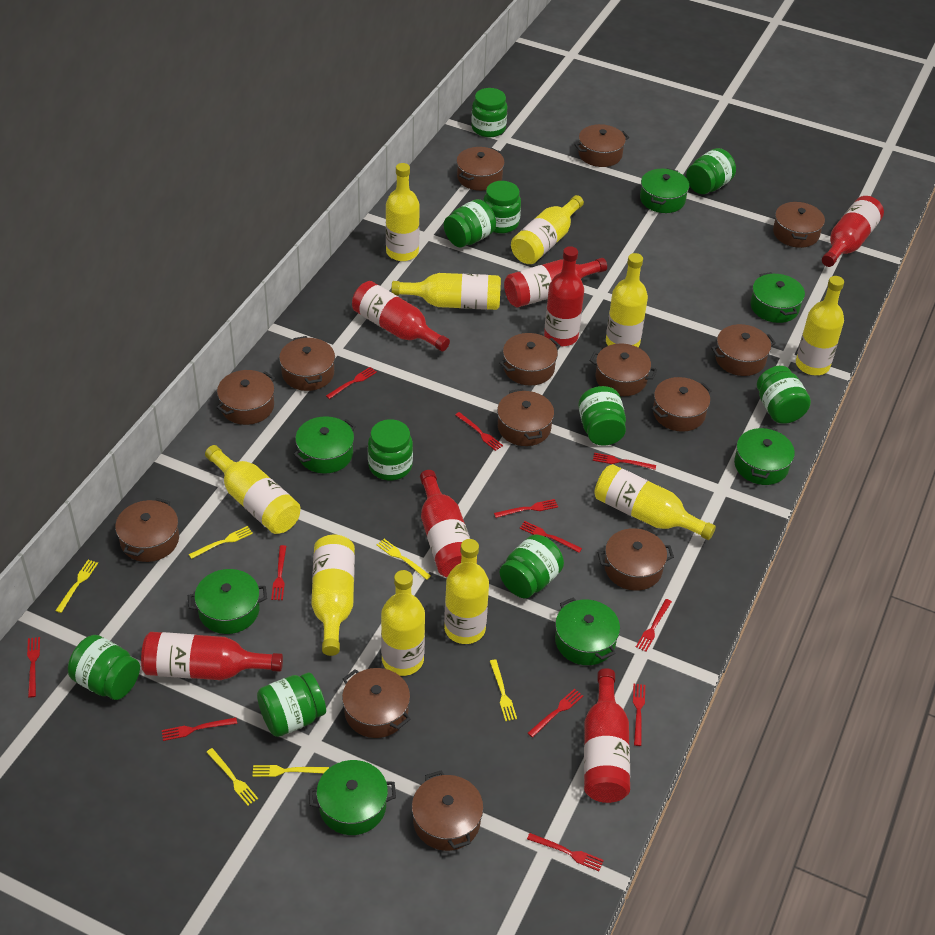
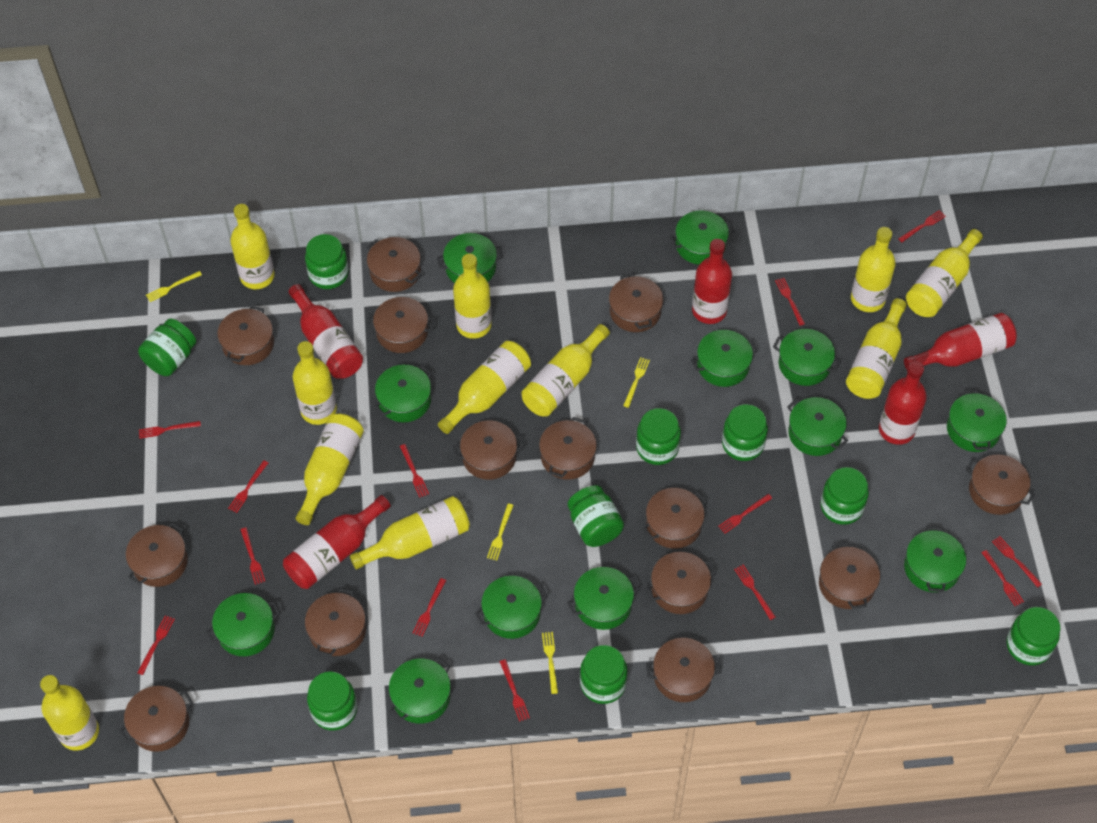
green jar: 10 -> 9
green pot: 7 -> 12
red bottle: 7 -> 5
red fork: 12 -> 13
yellow bottle: 10 -> 11
yellow fork: 6 -> 4

